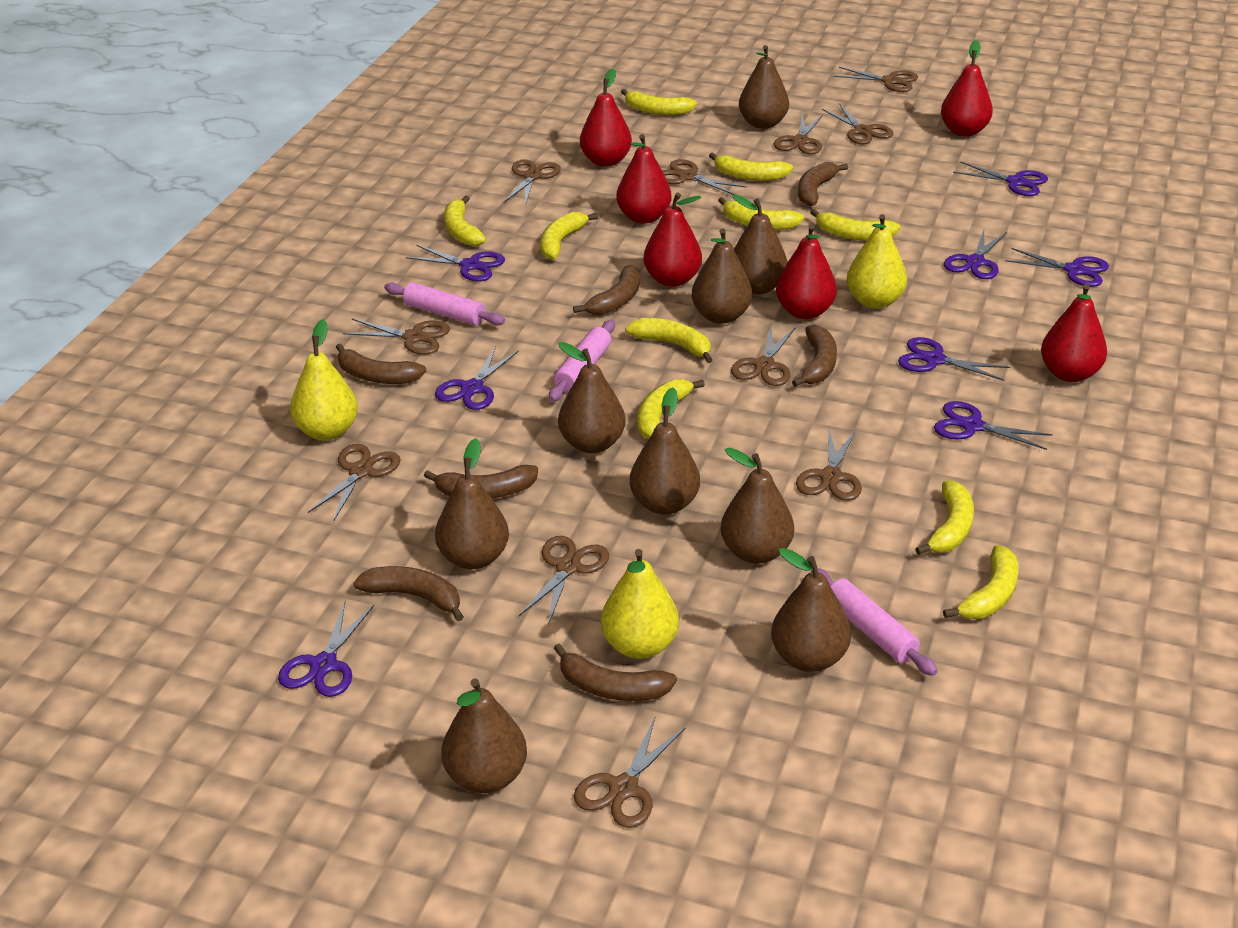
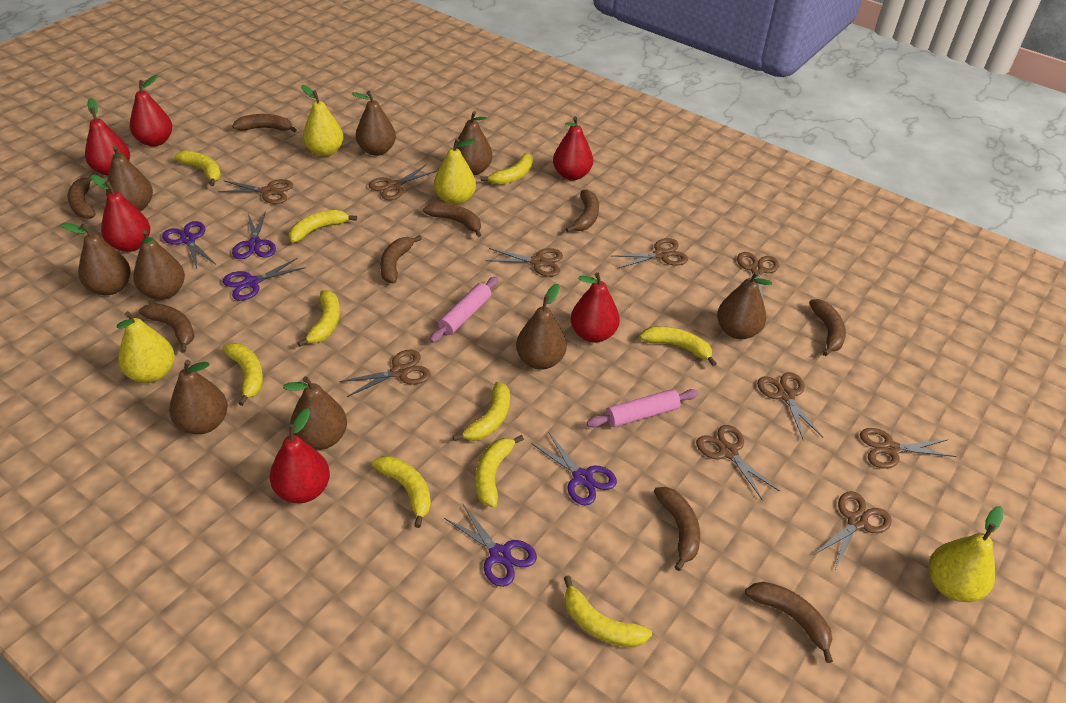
brown banana: 7 -> 9
brown scissors: 11 -> 10
pink rolling pin: 3 -> 2
purple scissors: 8 -> 5
yellow pear: 3 -> 4

